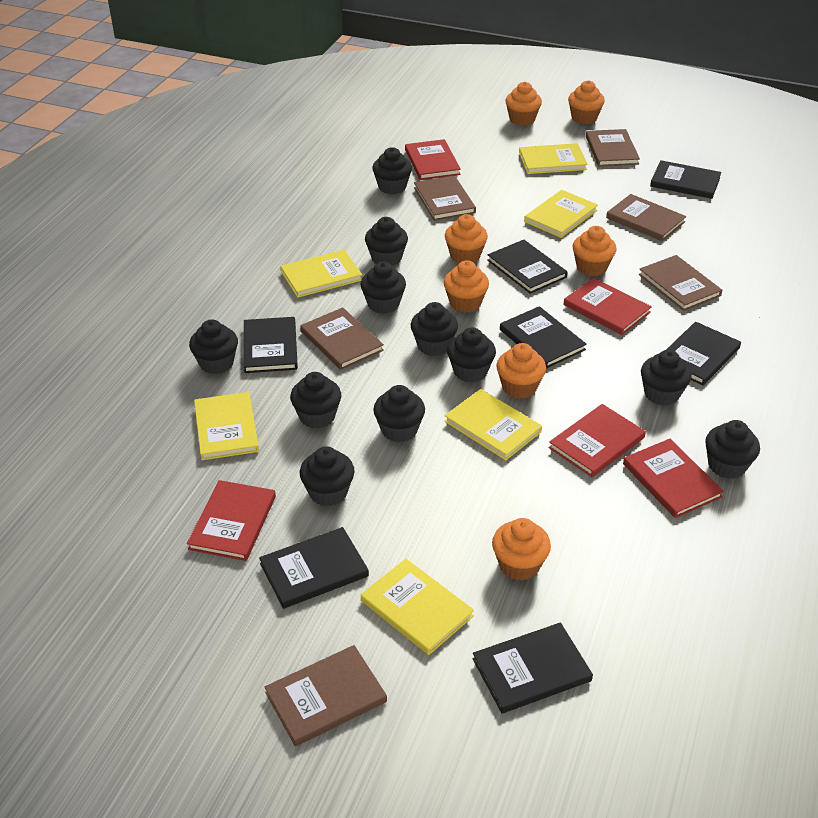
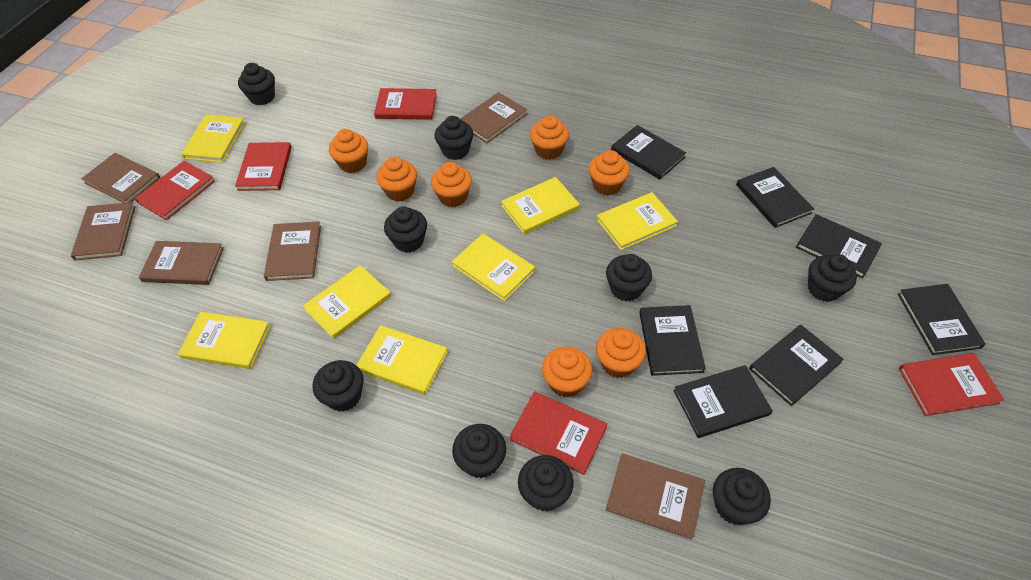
black cupcake: 11 -> 9
yellow book: 6 -> 7

